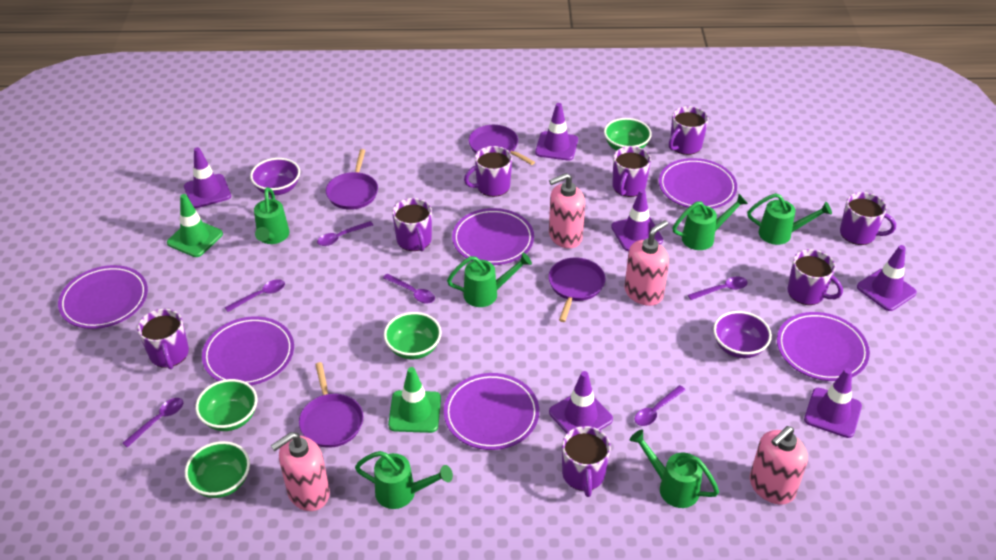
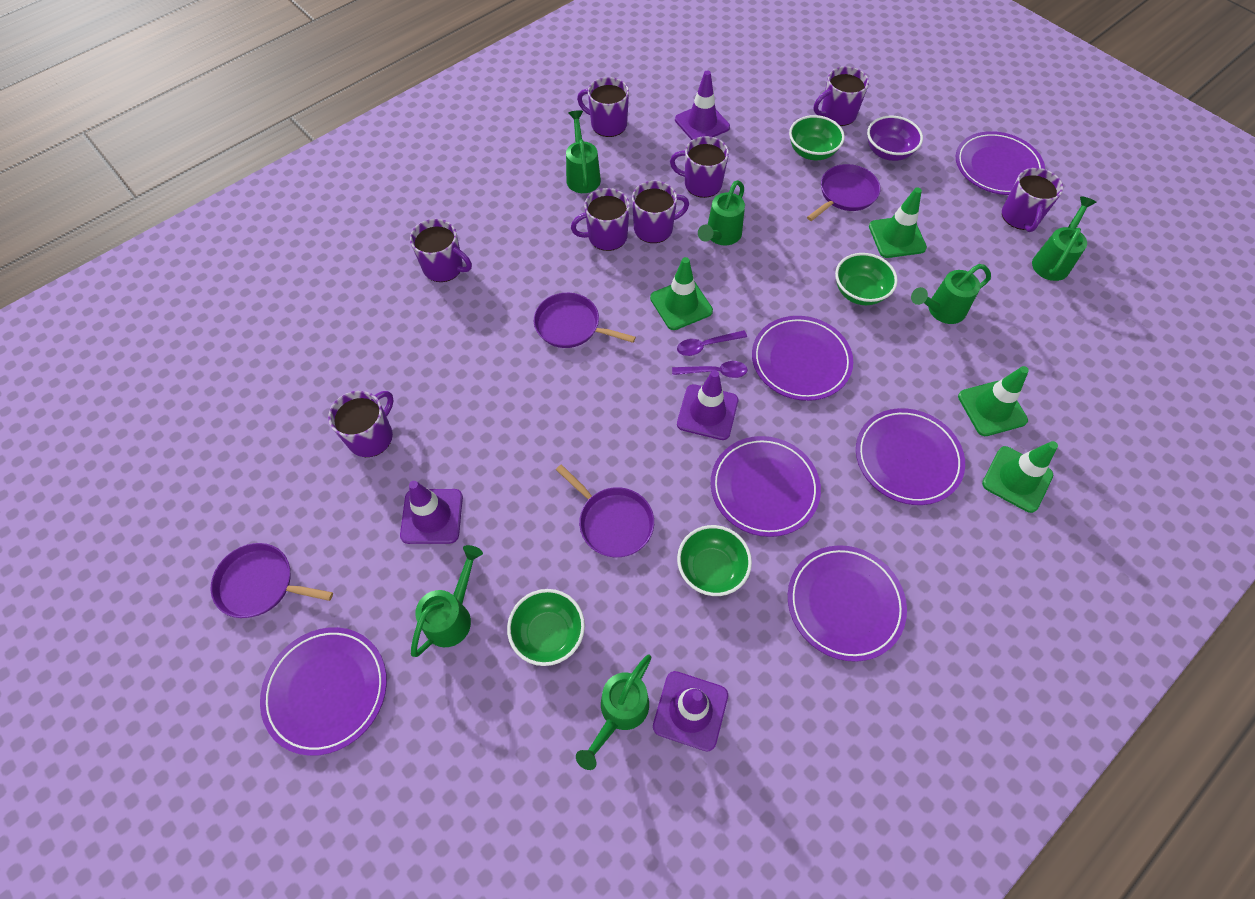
green traffic cone: 2 -> 4
pink soap dispenser: 4 -> 0
purple bowl: 2 -> 1
purple spoon: 6 -> 2
purple traffic cone: 6 -> 4

